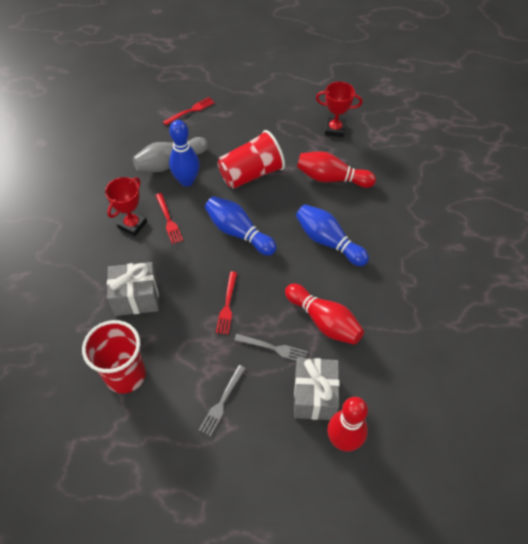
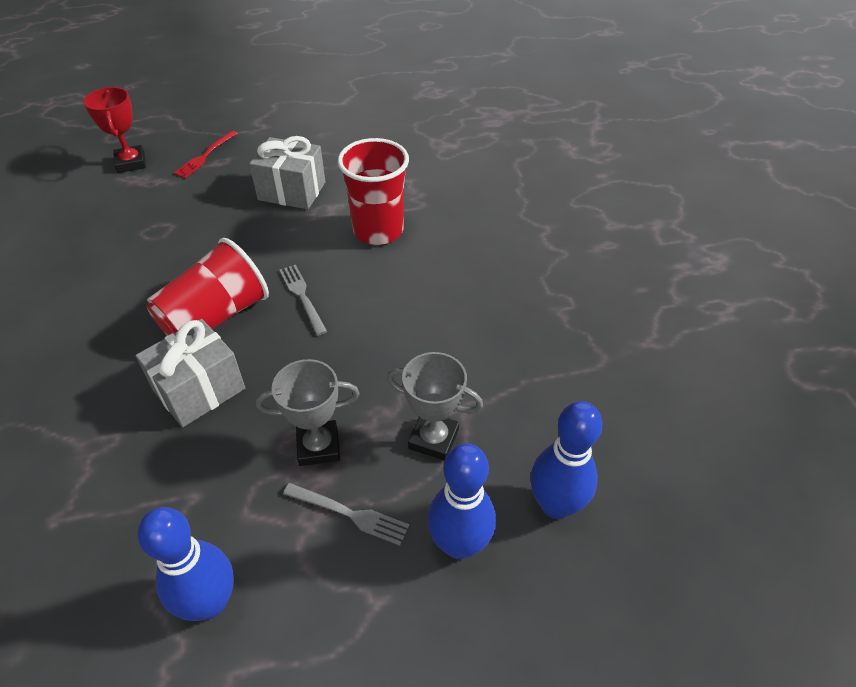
grey bowling pin: 1 -> 0
grey trophy: 0 -> 2
red bowling pin: 3 -> 0
red fork: 3 -> 1
red trophy: 2 -> 1

